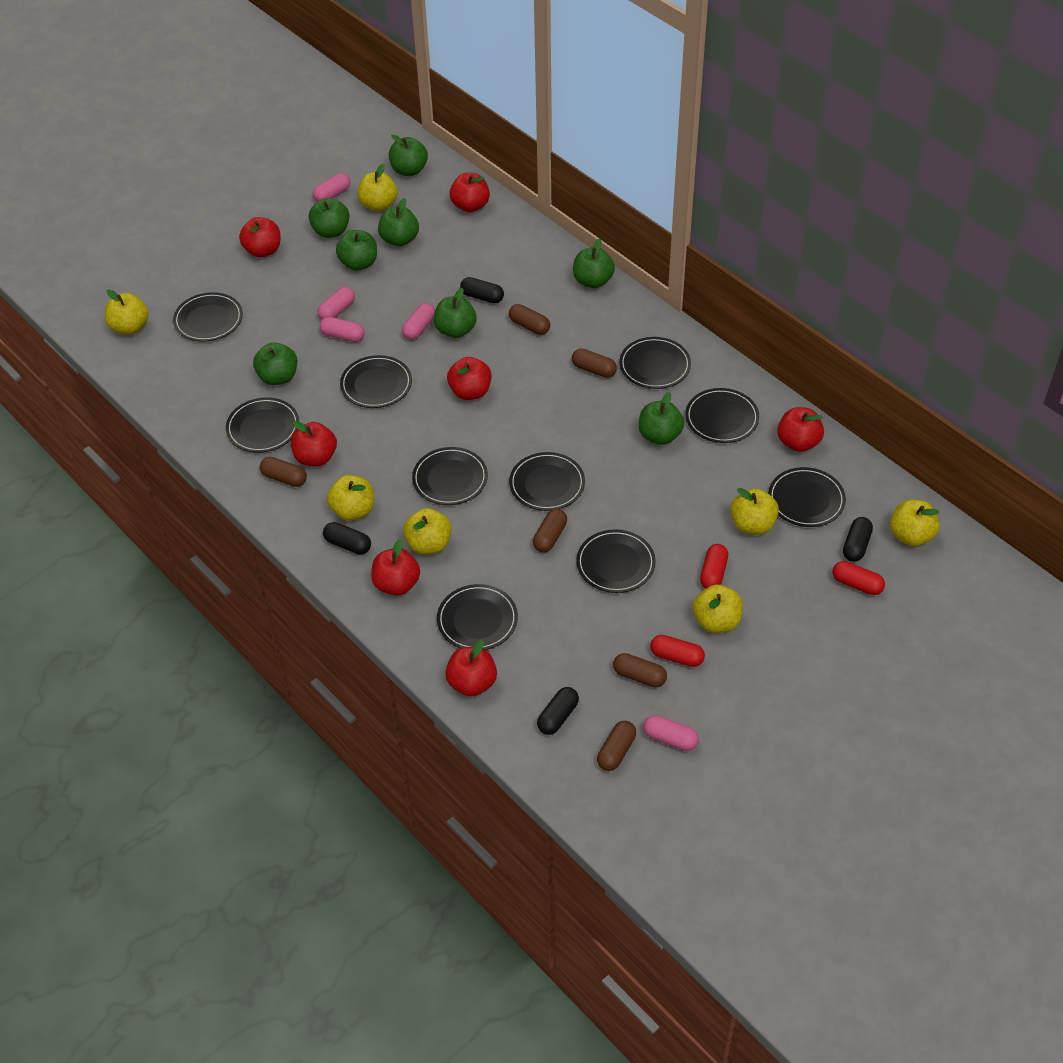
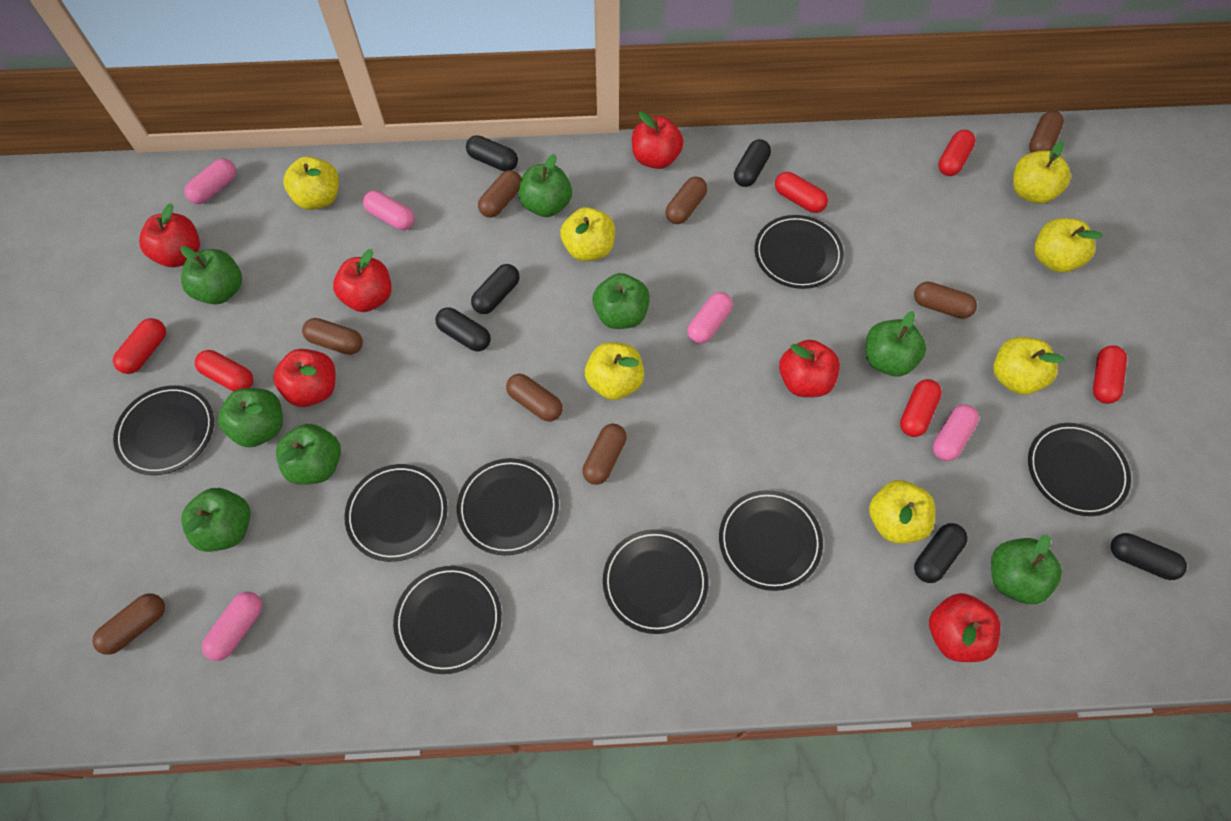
black capsule: 4 -> 6
black plate: 10 -> 8
brown capsule: 6 -> 8
red apple: 7 -> 6
red capsule: 3 -> 6

